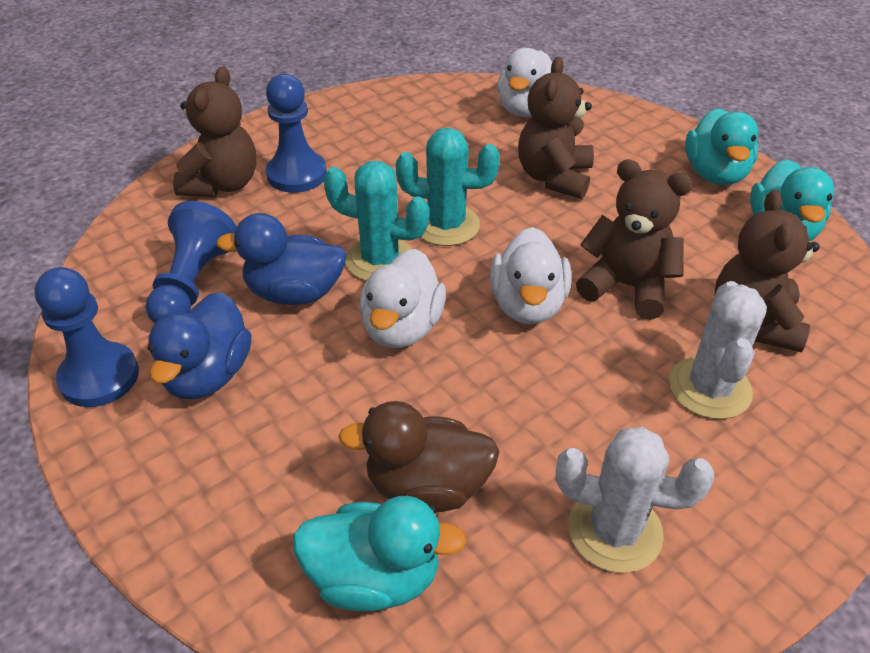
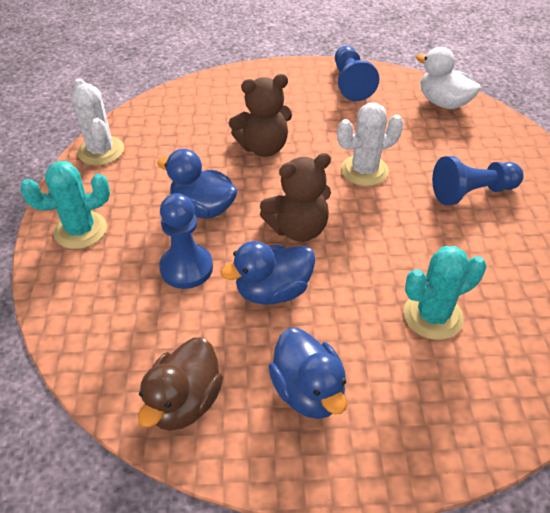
blue duck: 2 -> 3
brown teddy bear: 4 -> 2
turquoise duck: 3 -> 0
white duck: 3 -> 1

